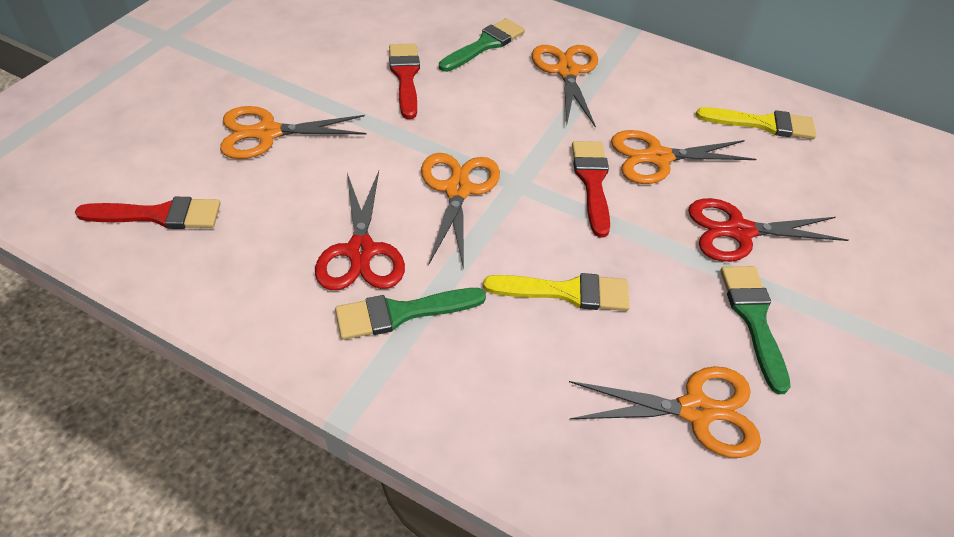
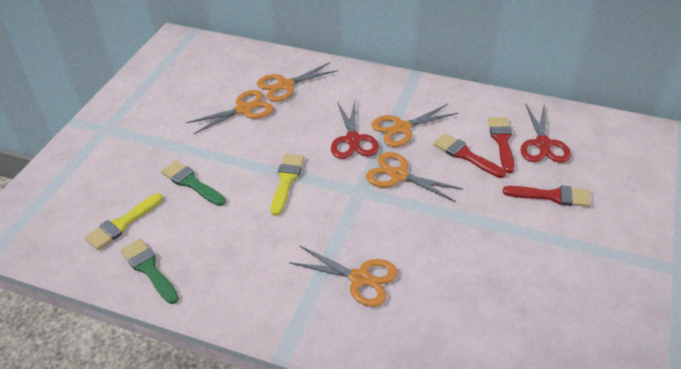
green brush: 3 -> 2

